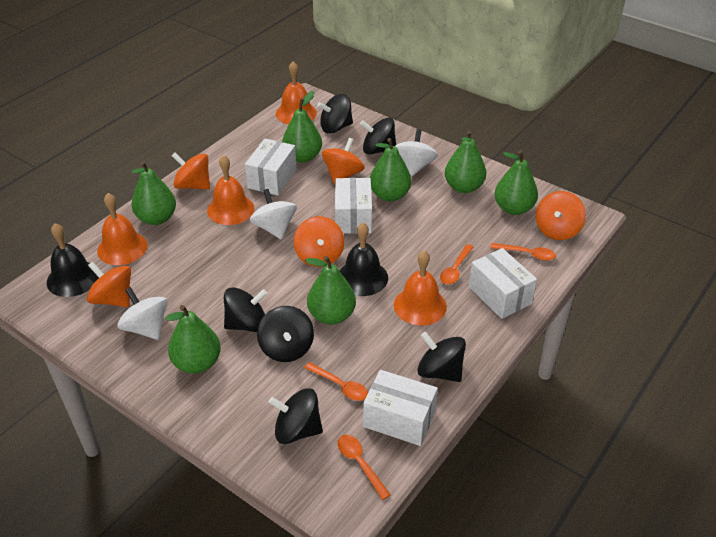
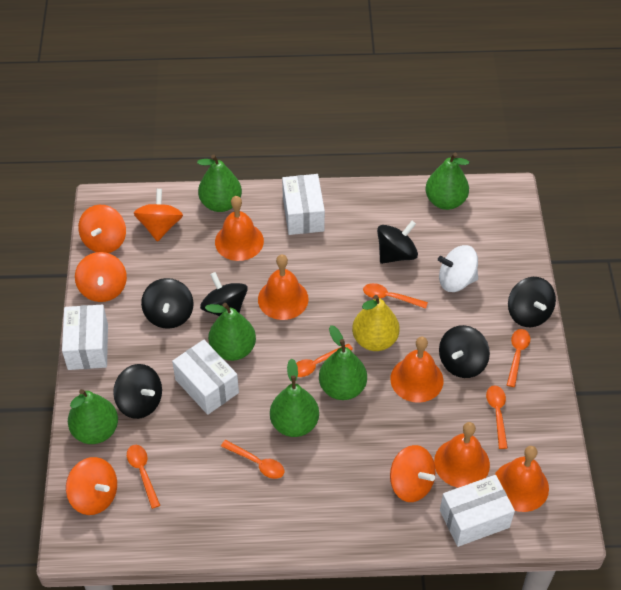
black bell: 2 -> 0
green pear: 7 -> 6
orange bell: 4 -> 5
orange spoon: 4 -> 6
white spinning top: 3 -> 1
yellow pear: 0 -> 1

